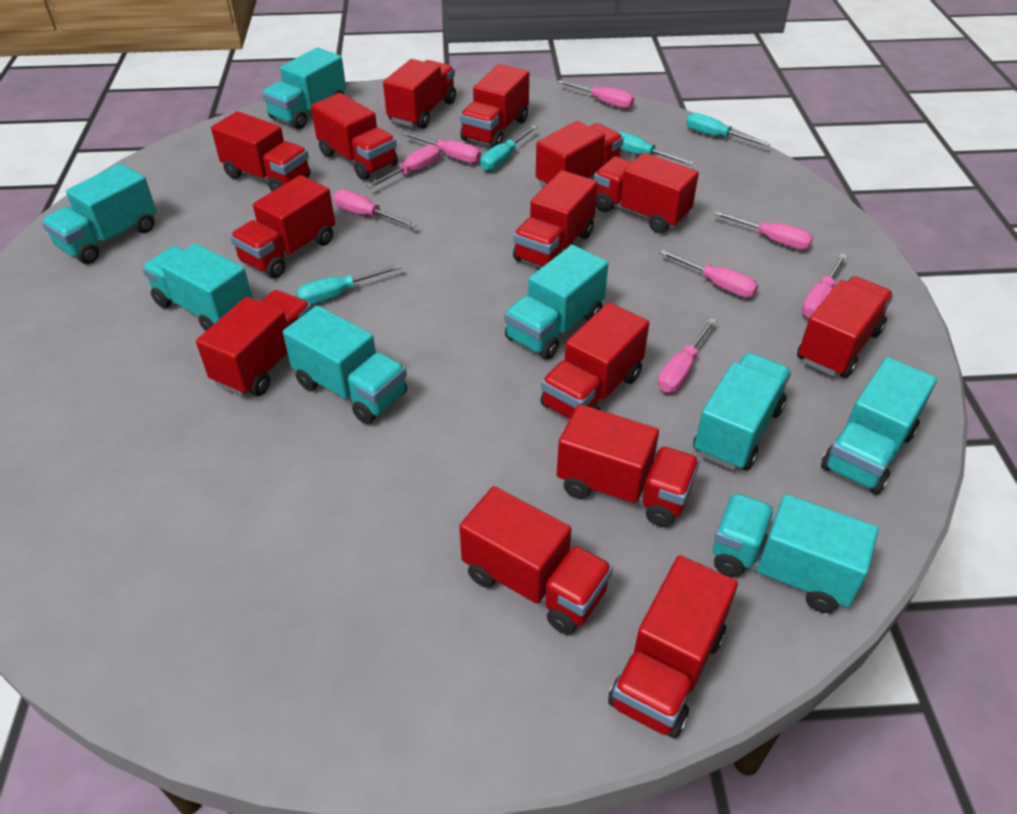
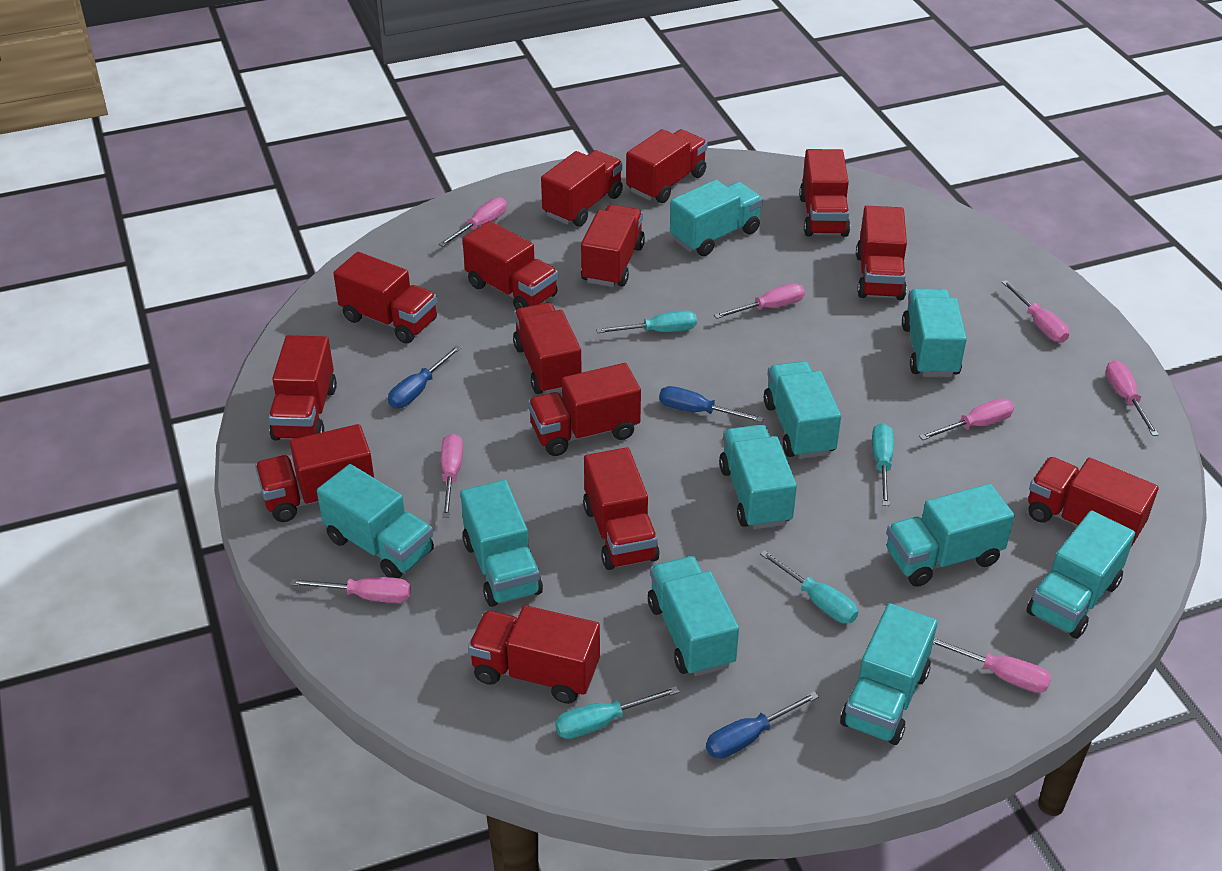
blue screwdriver: 0 -> 3
turquoise truck: 8 -> 10

